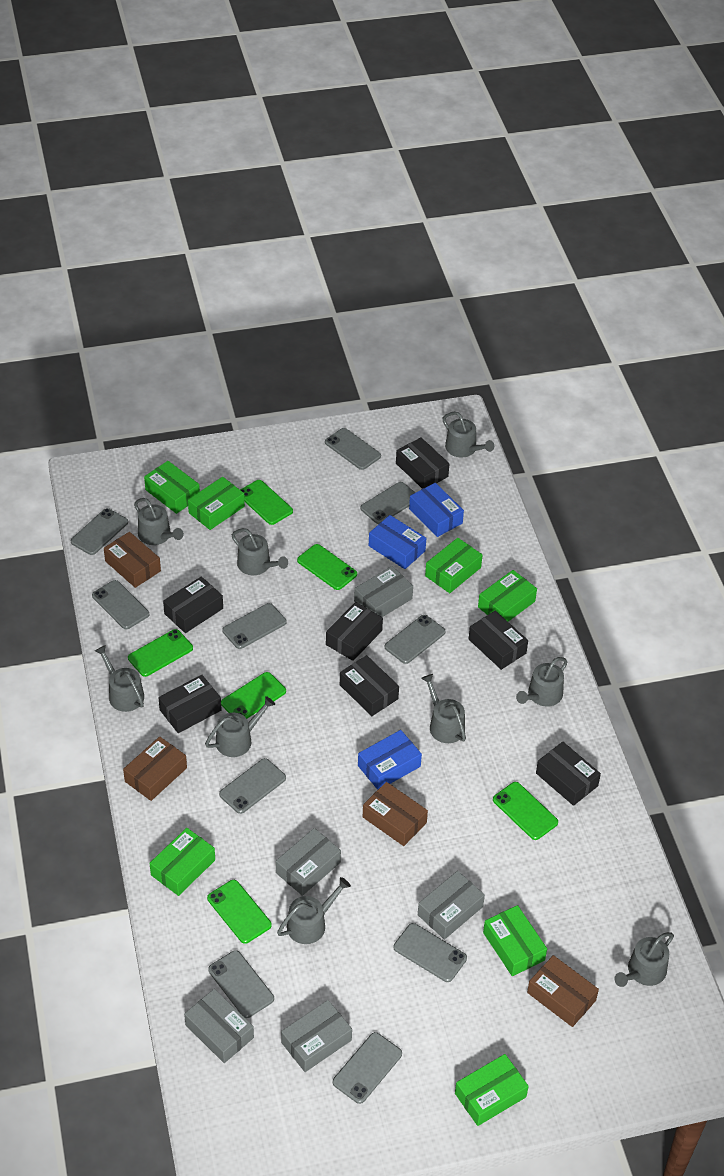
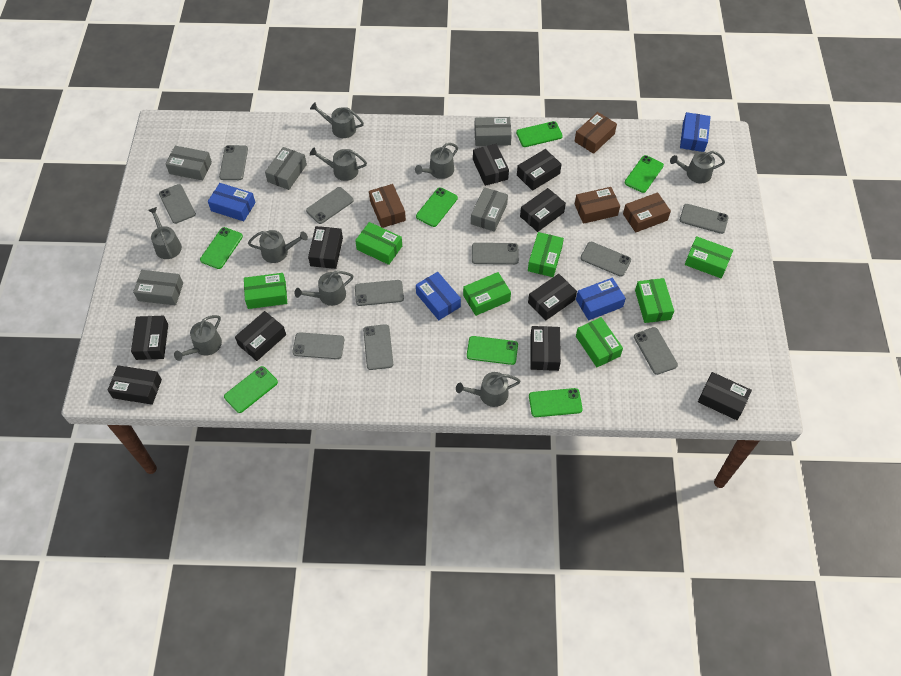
black box: 7 -> 10
blue box: 3 -> 4
green phone: 6 -> 7

